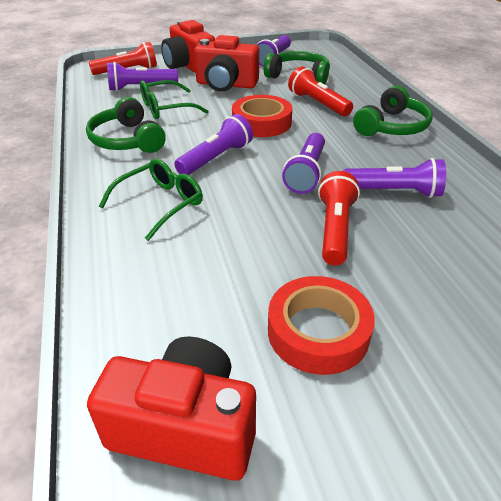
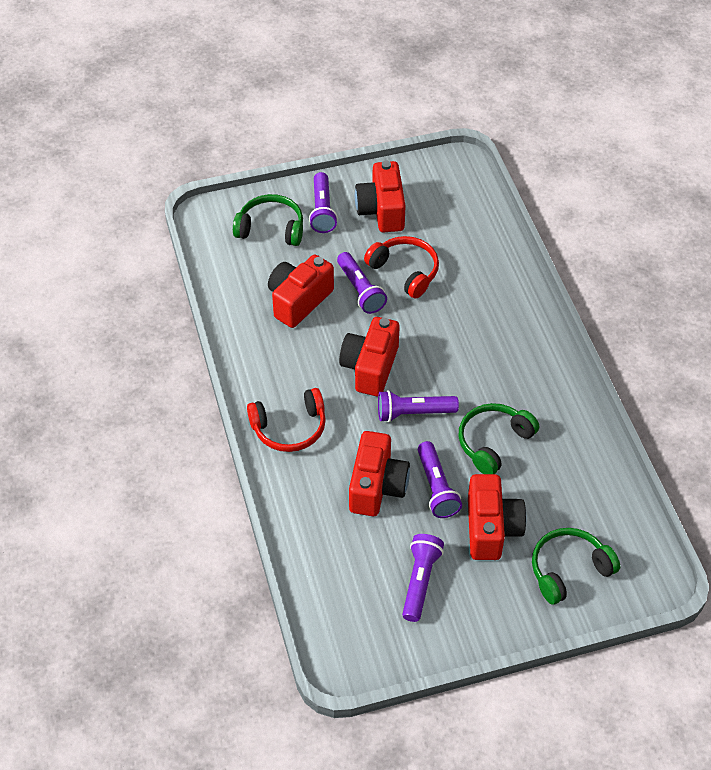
green glasses: 2 -> 0
red camera: 3 -> 5
red flashlight: 3 -> 0
red headphones: 0 -> 2
red tape: 2 -> 0

